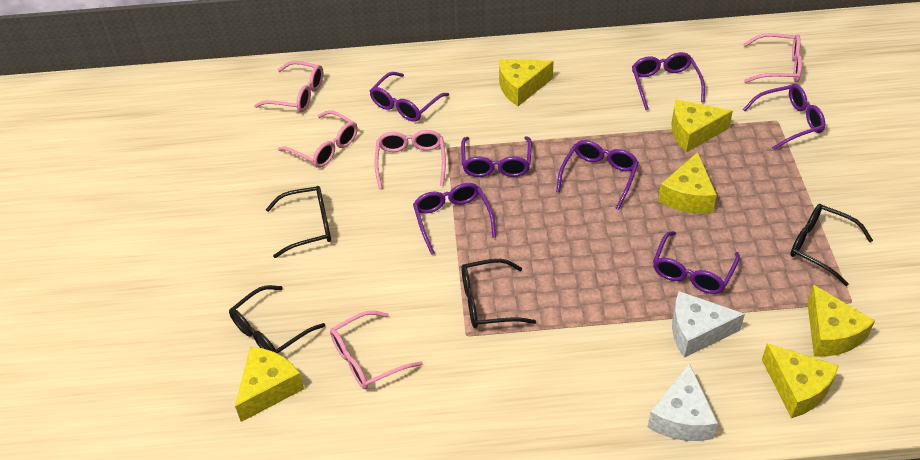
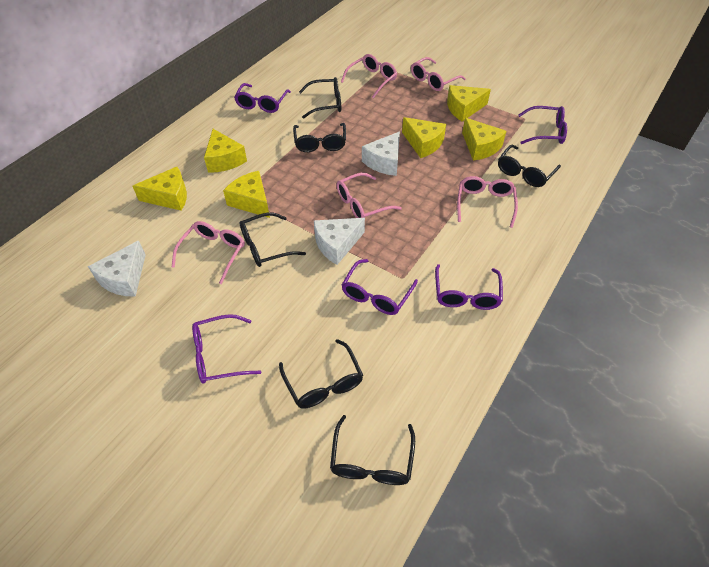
black glasses: 4 -> 6
purple glasses: 7 -> 5
white cheese: 2 -> 3

